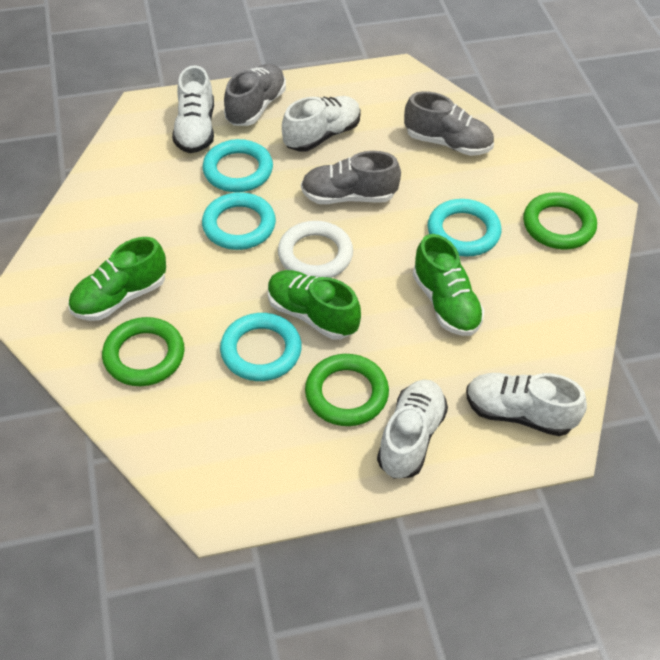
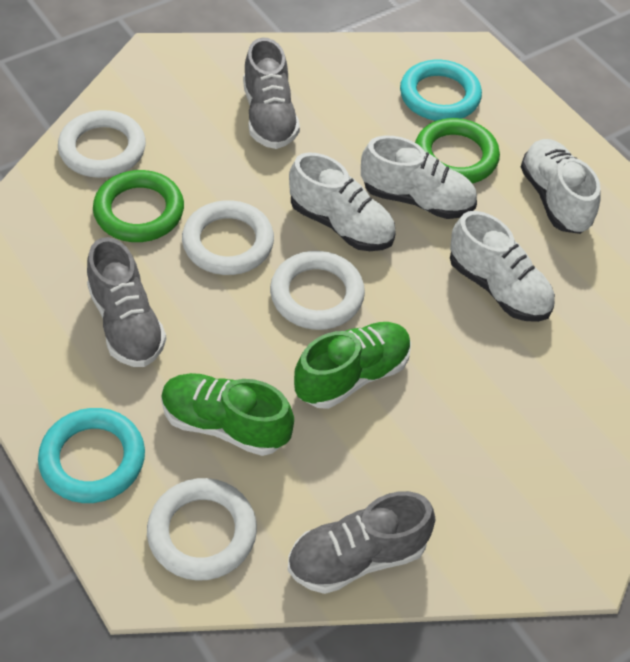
green ring: 3 -> 2
green shoe: 3 -> 2
turquoise ring: 4 -> 2
white ring: 1 -> 4

